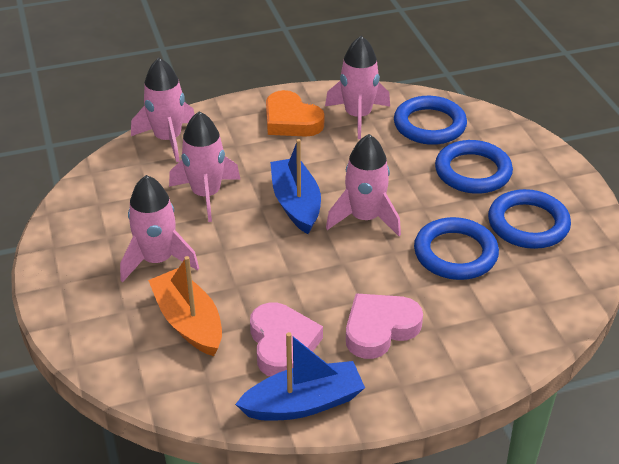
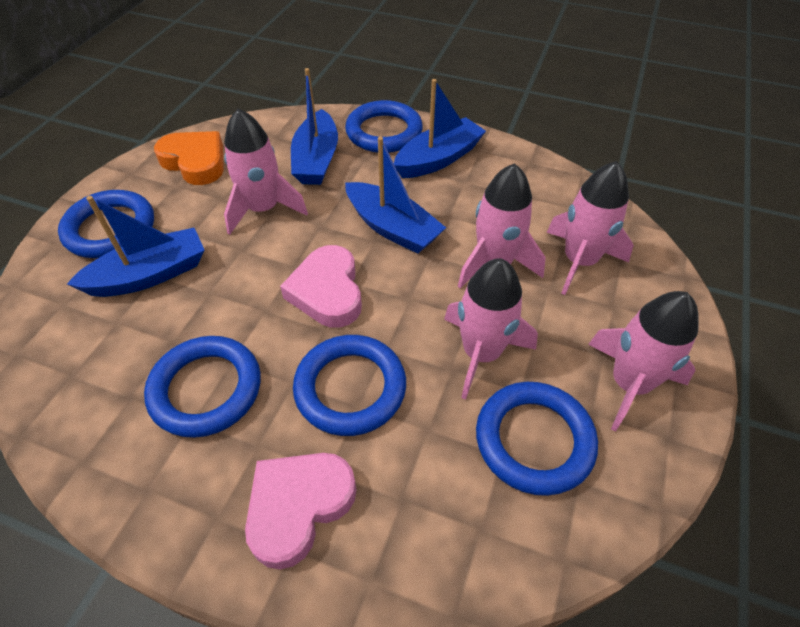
blue boat: 2 -> 4
blue ring: 4 -> 5
orange boat: 1 -> 0

